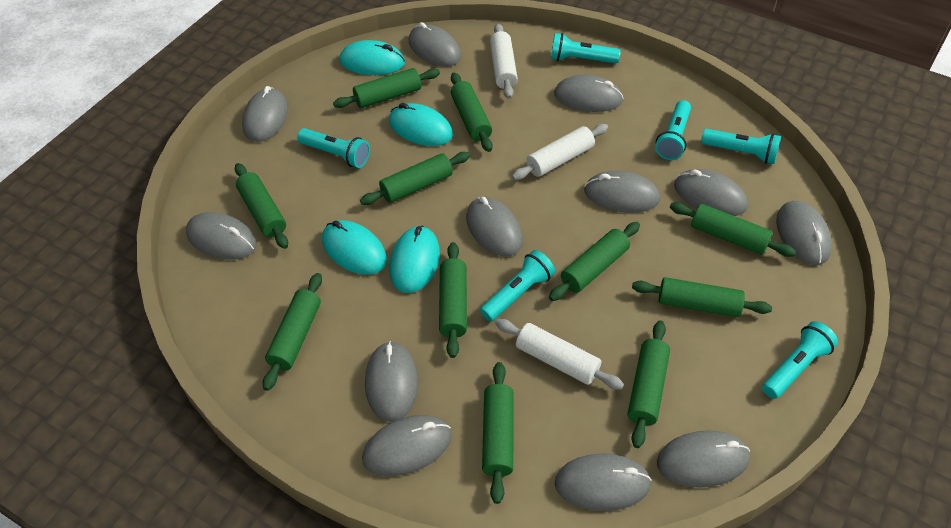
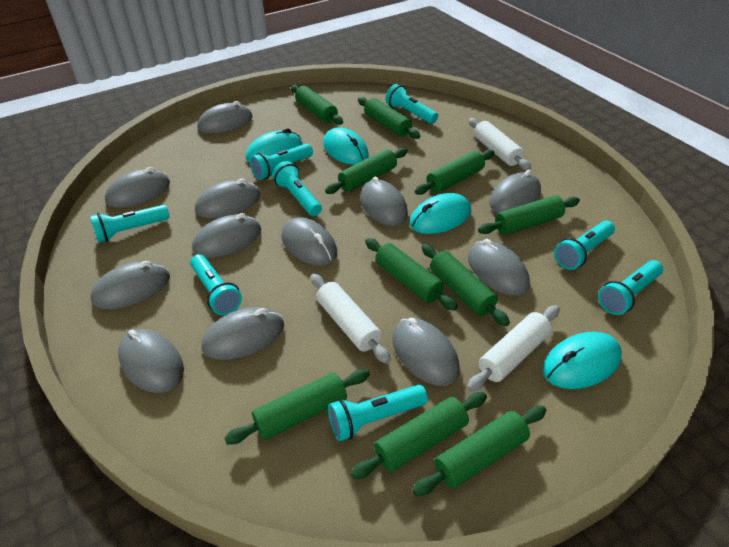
green rolling pin: 11 -> 10
turquoise flashlight: 6 -> 8

